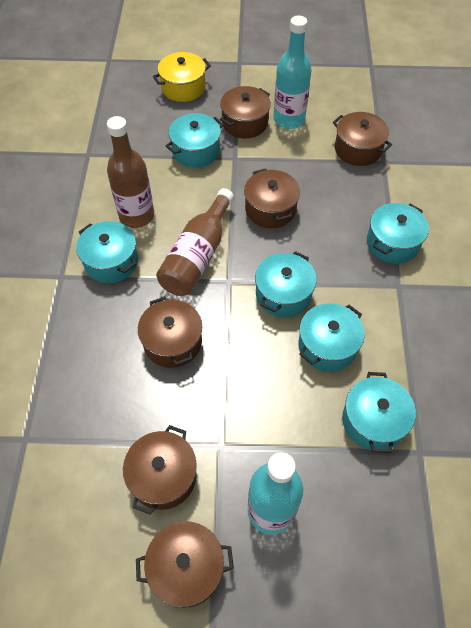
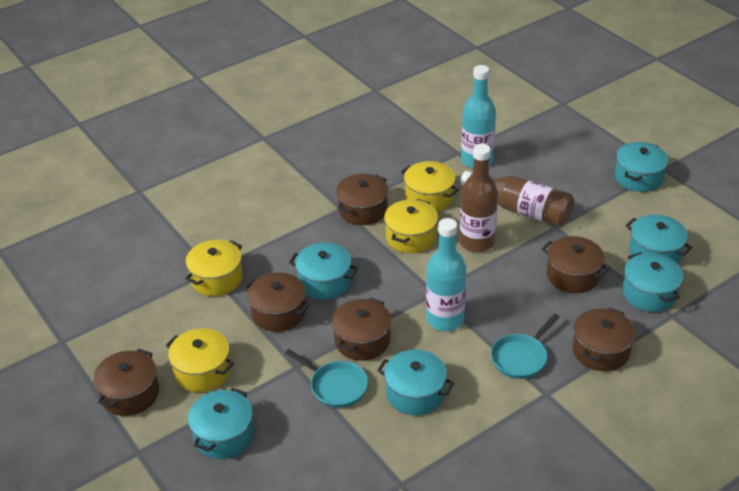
turquoise pan: 0 -> 2
yellow pot: 1 -> 4

